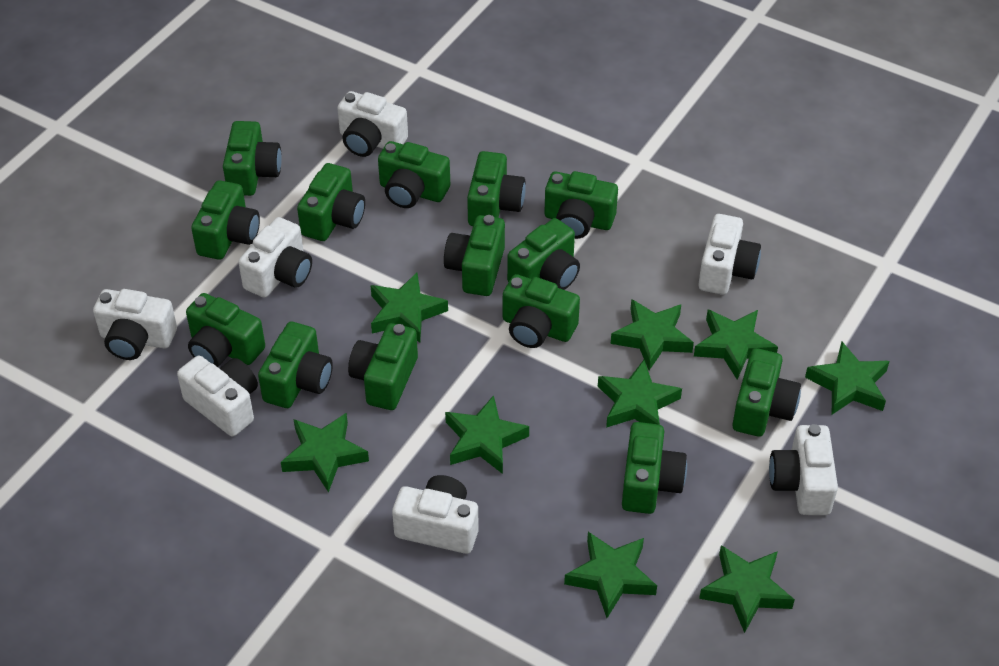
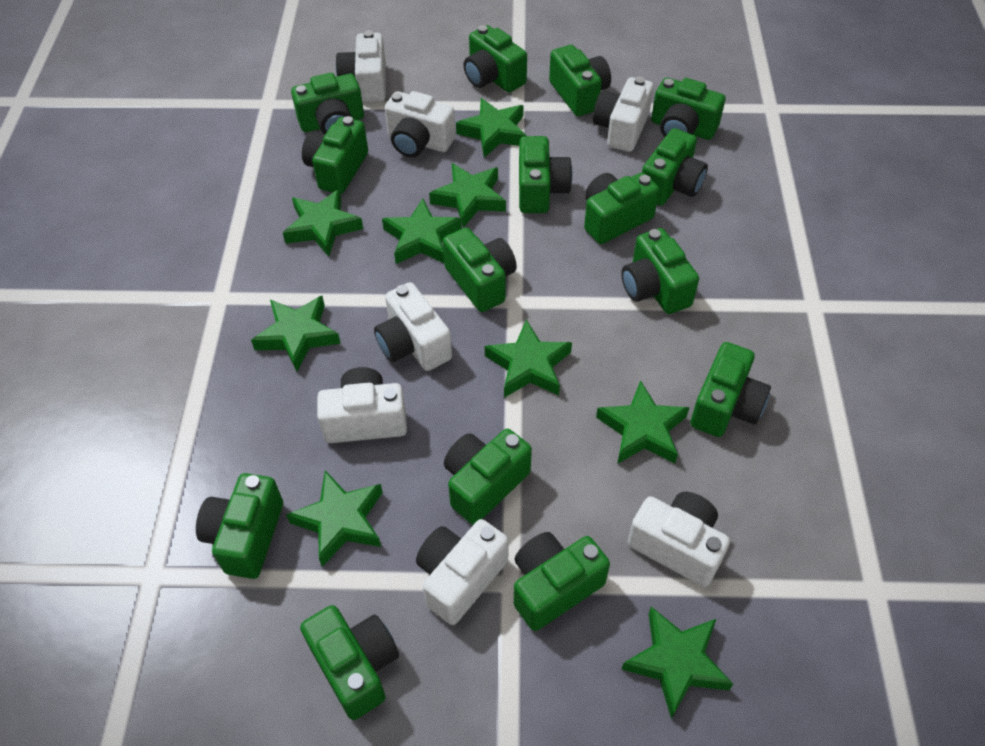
green camera: 14 -> 15

